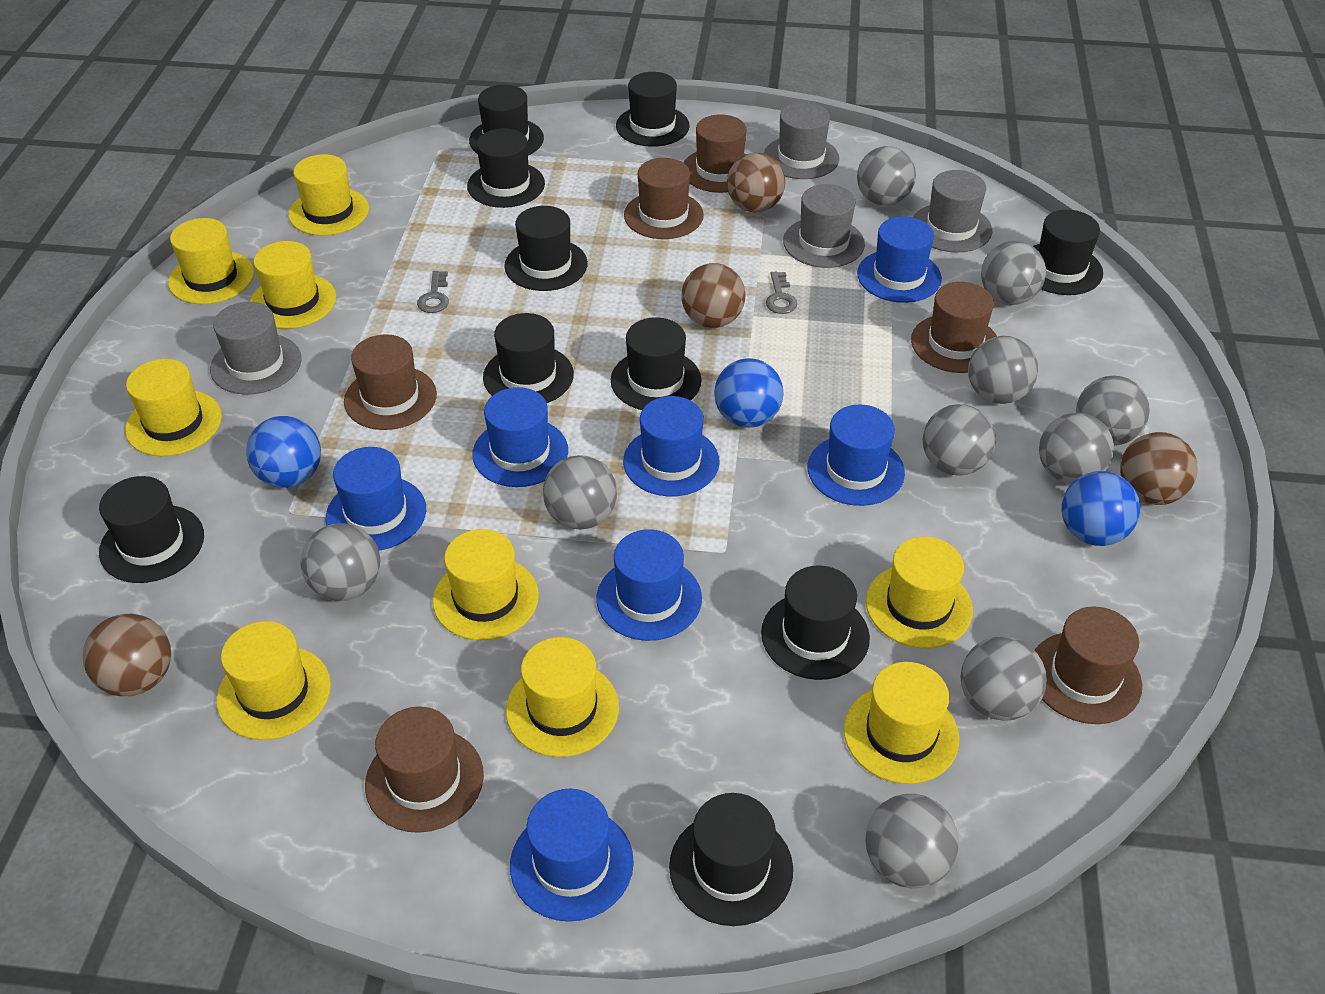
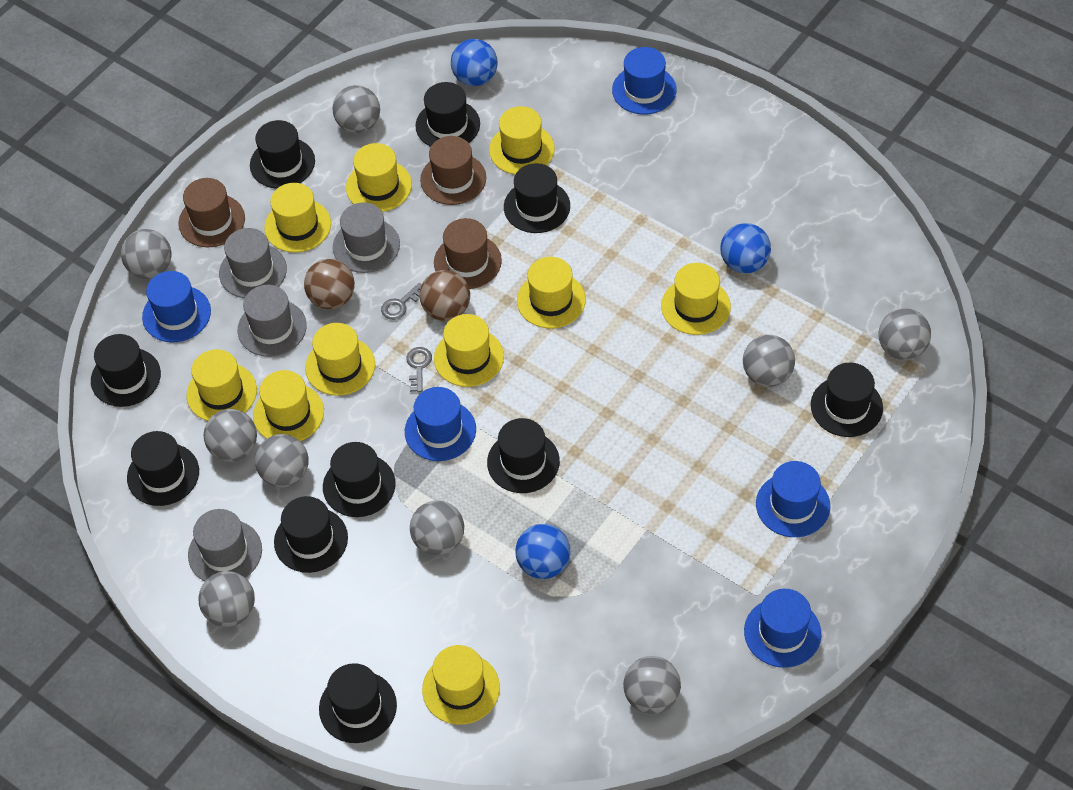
blue hat: 7 -> 5
brown ball: 4 -> 2
brown hat: 6 -> 3
grey ball: 10 -> 9
yellow hat: 9 -> 10

